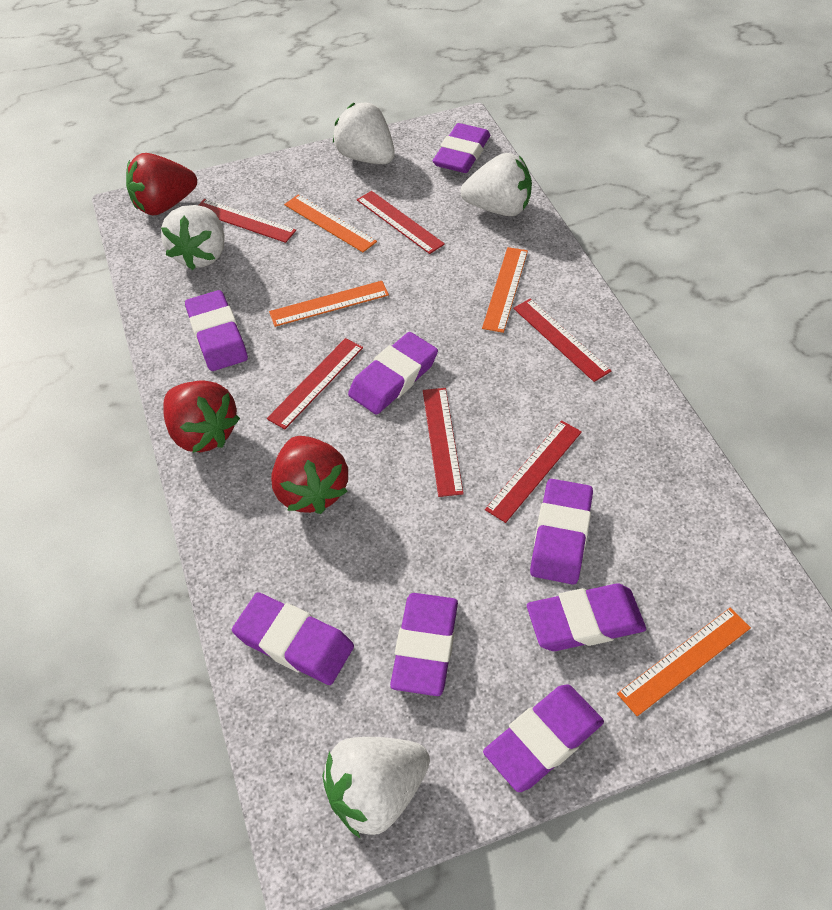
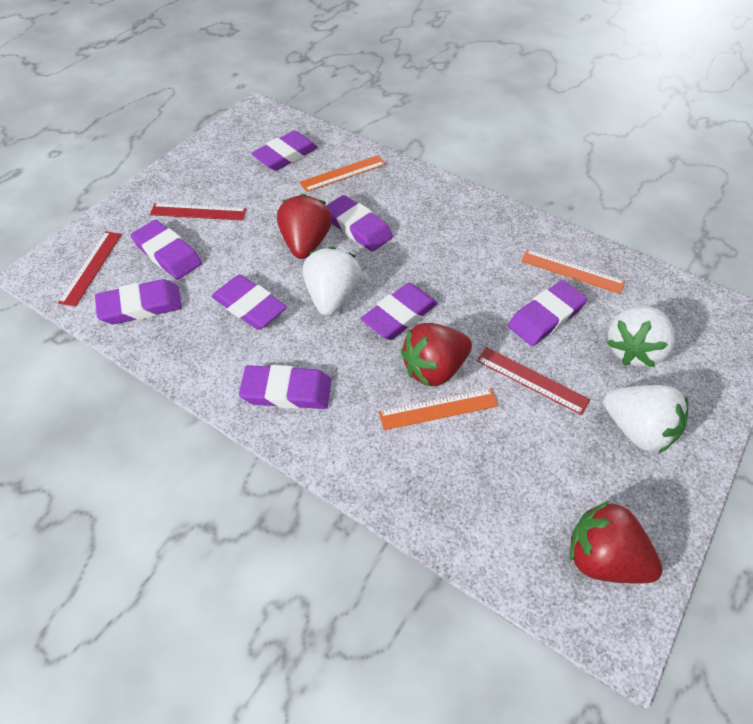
orange ruler: 4 -> 3
red ruler: 6 -> 3
white strawberry: 4 -> 3

